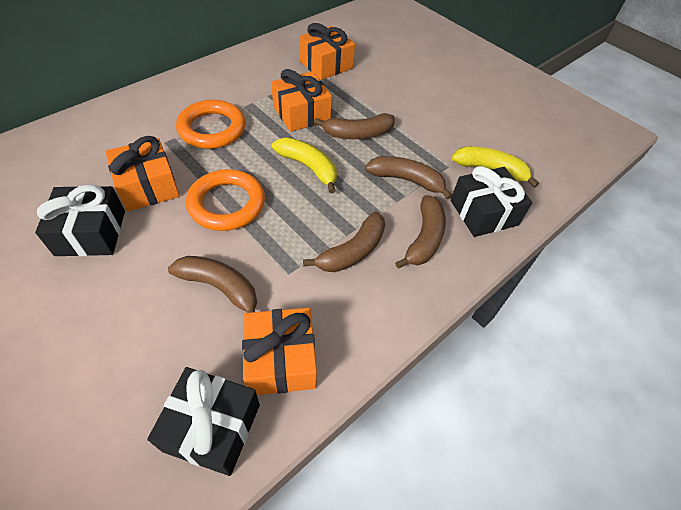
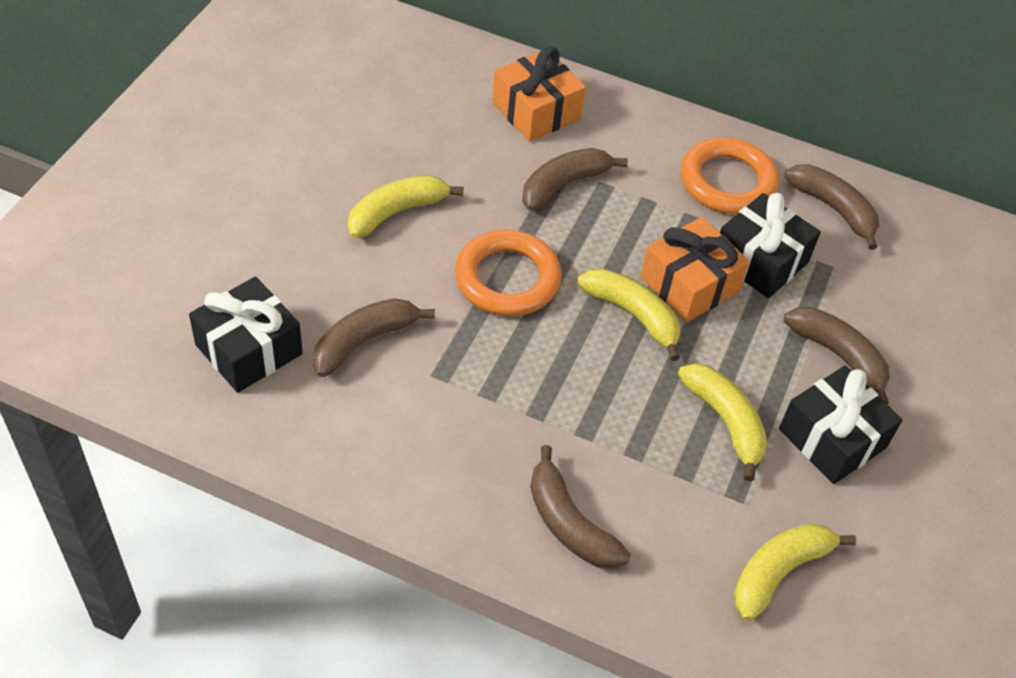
orange gift: 4 -> 2
yellow banana: 2 -> 4

